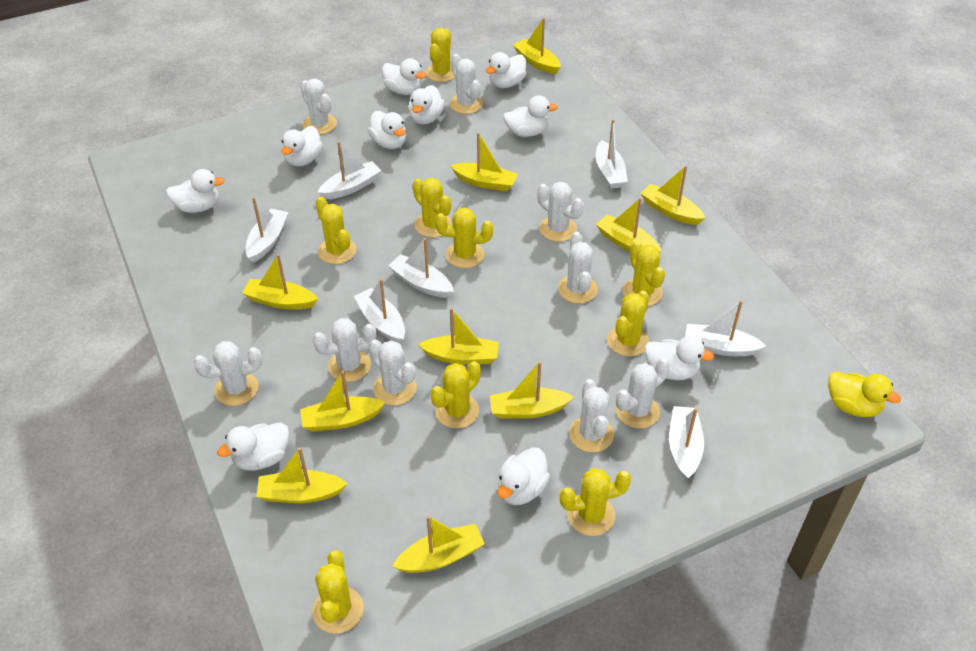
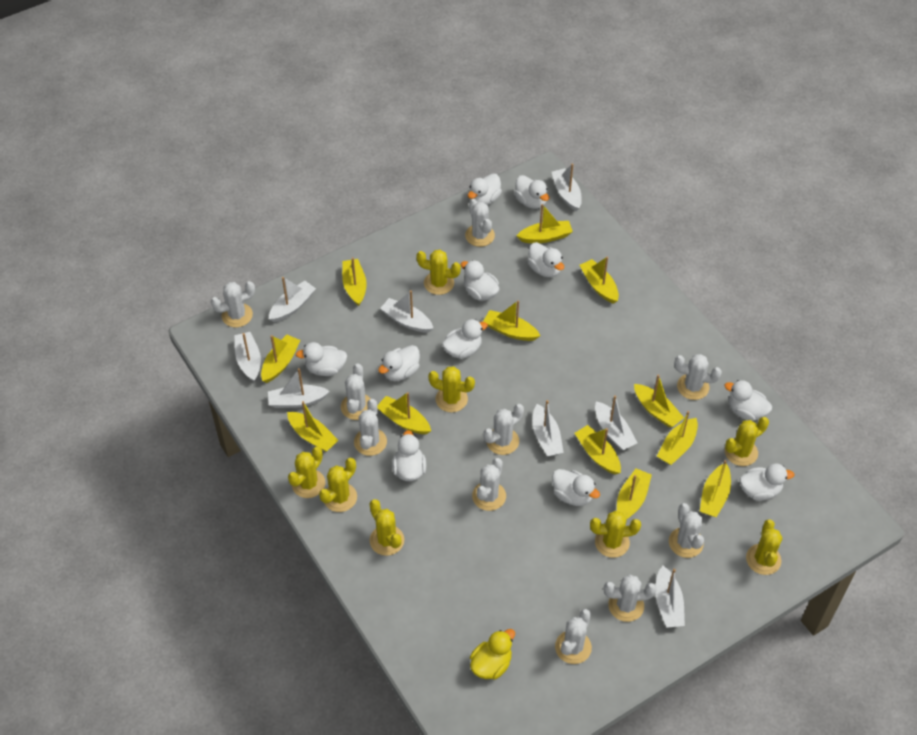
white boat: 7 -> 8
white cactus: 9 -> 10
white duck: 10 -> 11
yellow boat: 10 -> 12
yellow cactus: 9 -> 8

